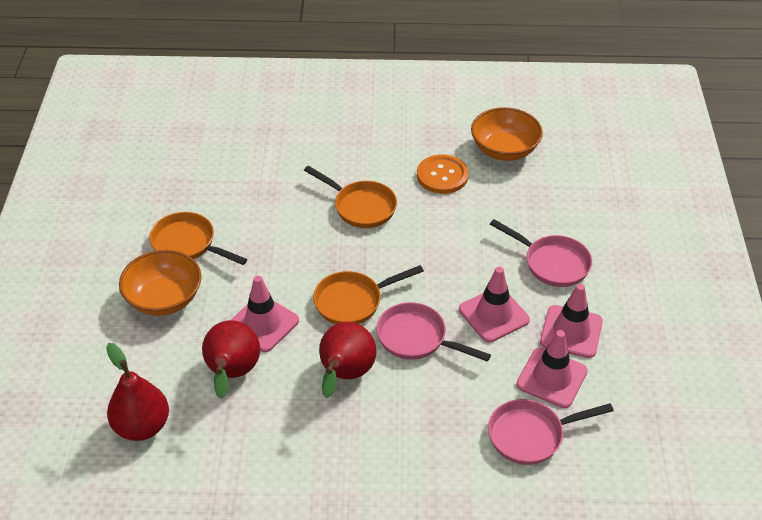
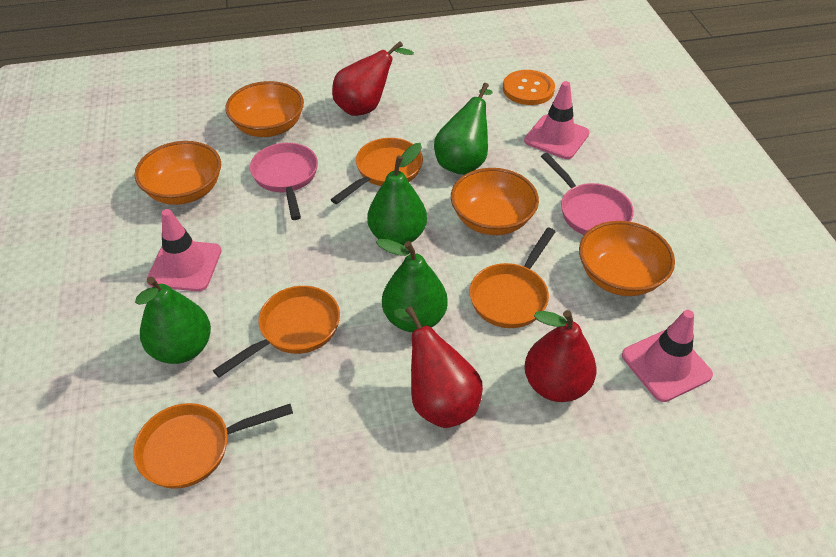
green pear: 0 -> 4
orange bowl: 2 -> 4
orange pan: 3 -> 4
pink pan: 3 -> 2
pink traffic cone: 4 -> 3

